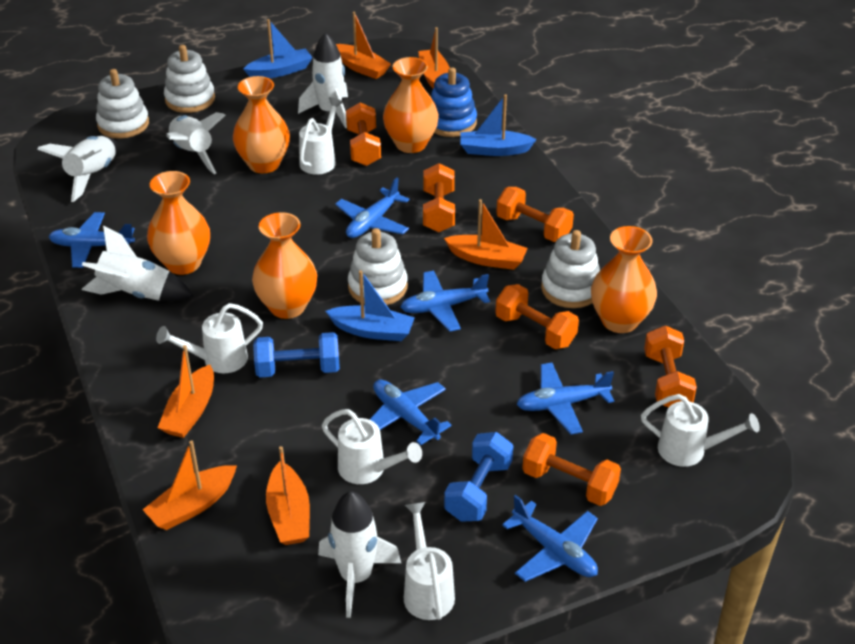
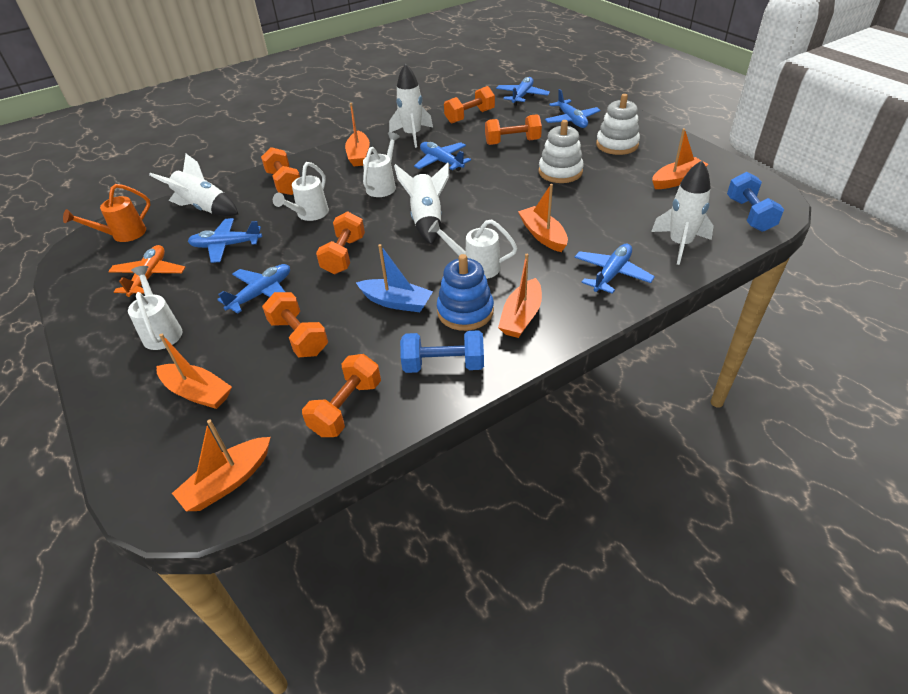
blue boat: 3 -> 1
orange plane: 0 -> 1
orange vase: 5 -> 0
orange watering can: 0 -> 1
white rocket: 5 -> 4
white stacking toy: 4 -> 2
white watering can: 5 -> 4

